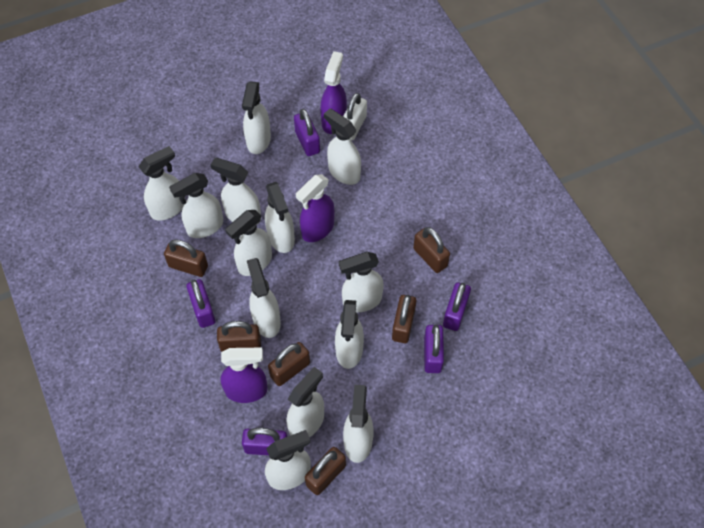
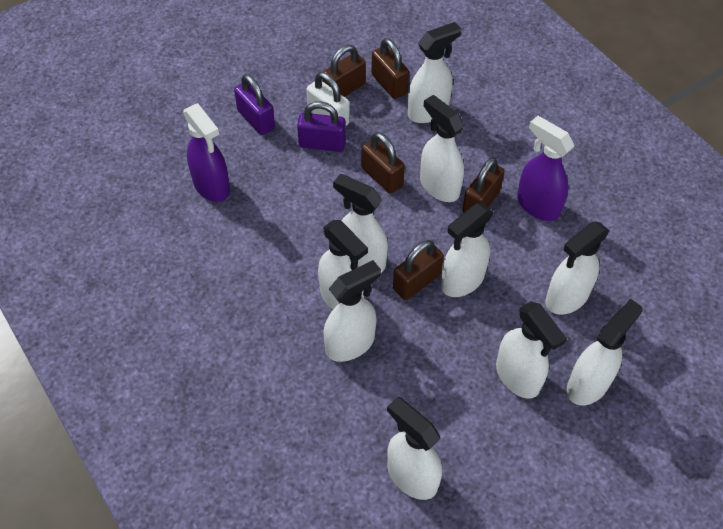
brown padlock: 6 -> 5
purple padlock: 5 -> 2
purple spray bottle: 3 -> 2
white spray bottle: 13 -> 10

